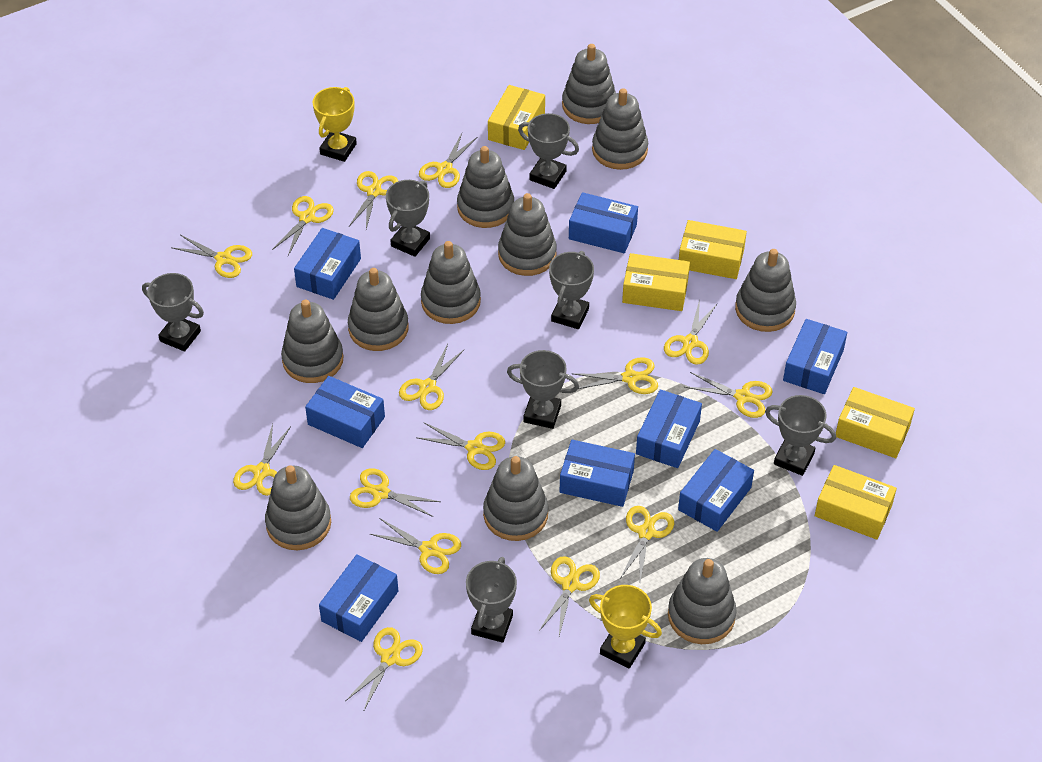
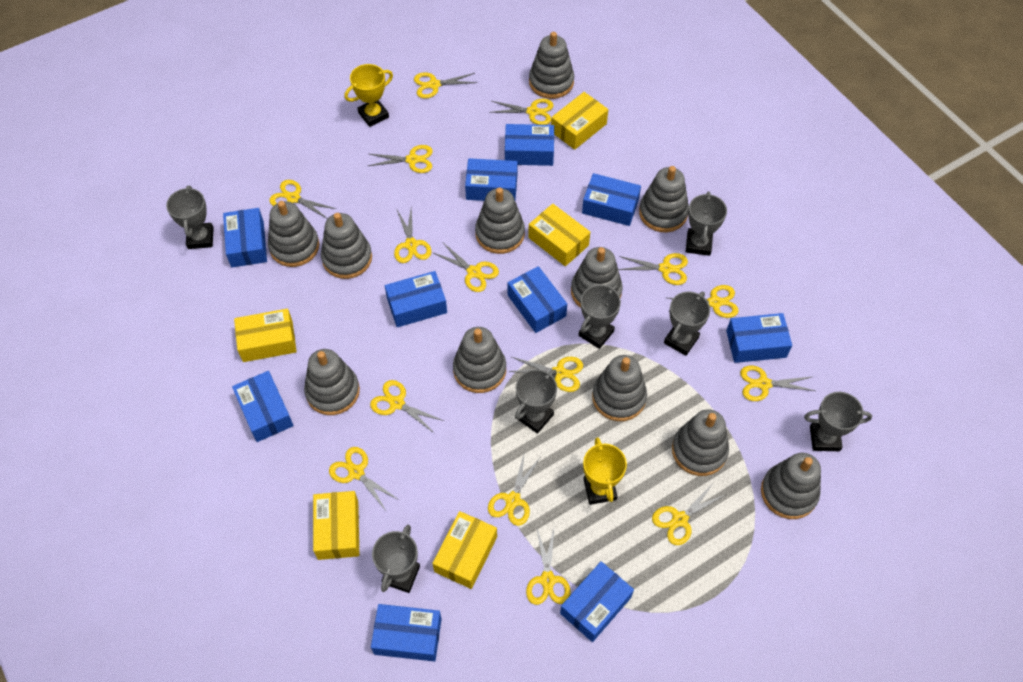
blue box: 8 -> 10

